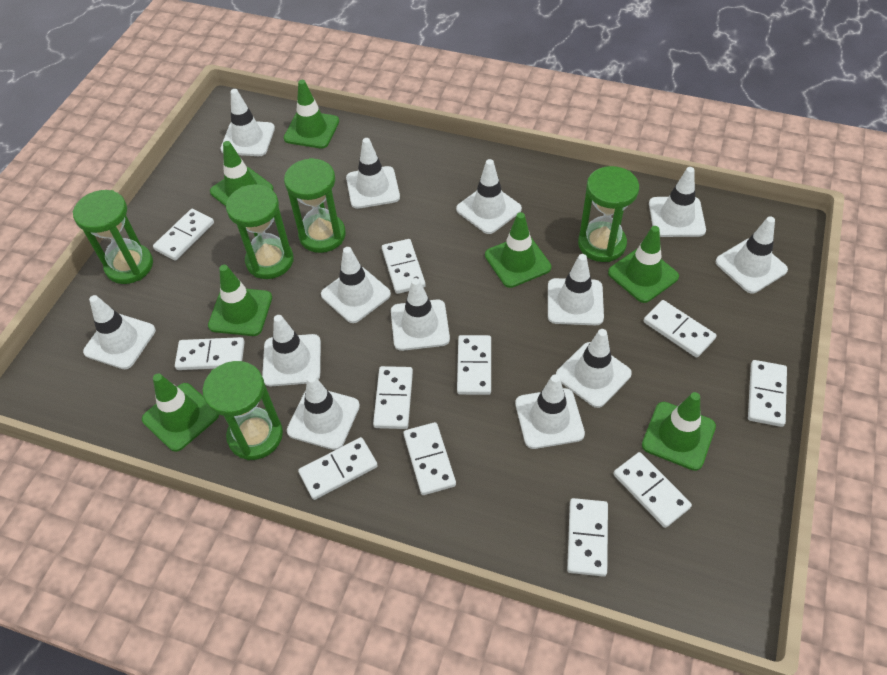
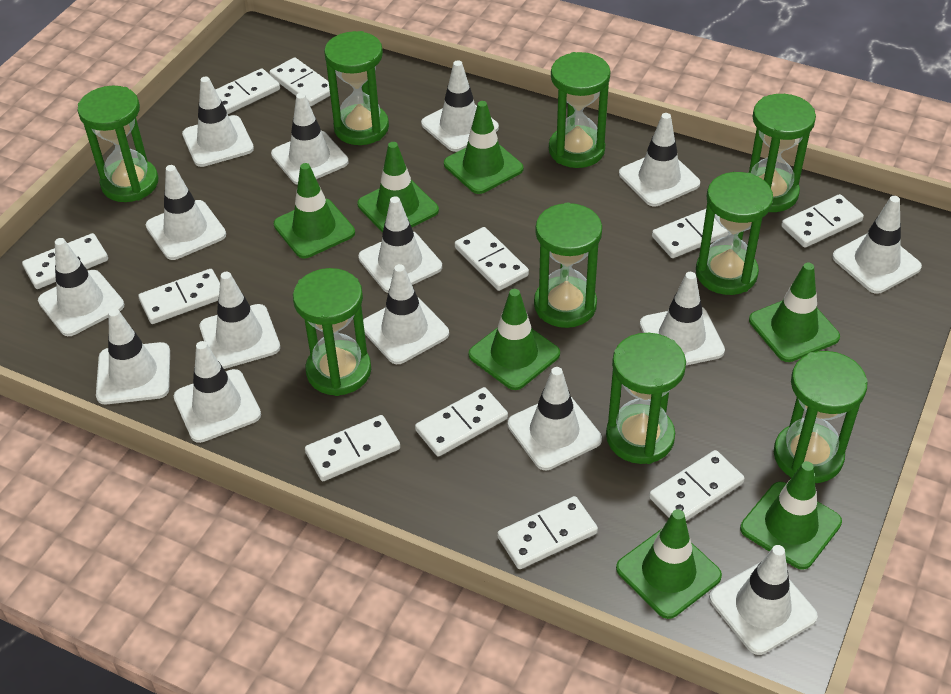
green hourglass: 5 -> 9
white traffic cone: 13 -> 15

